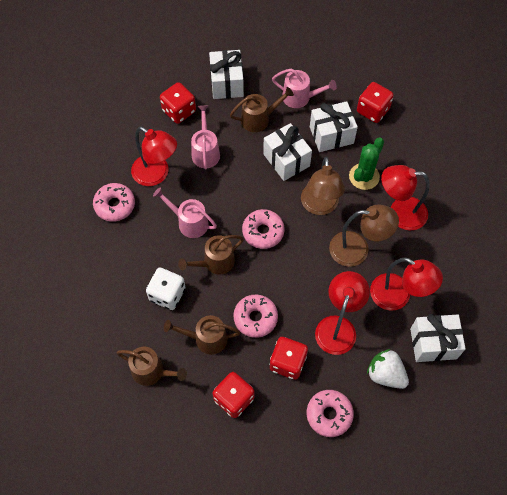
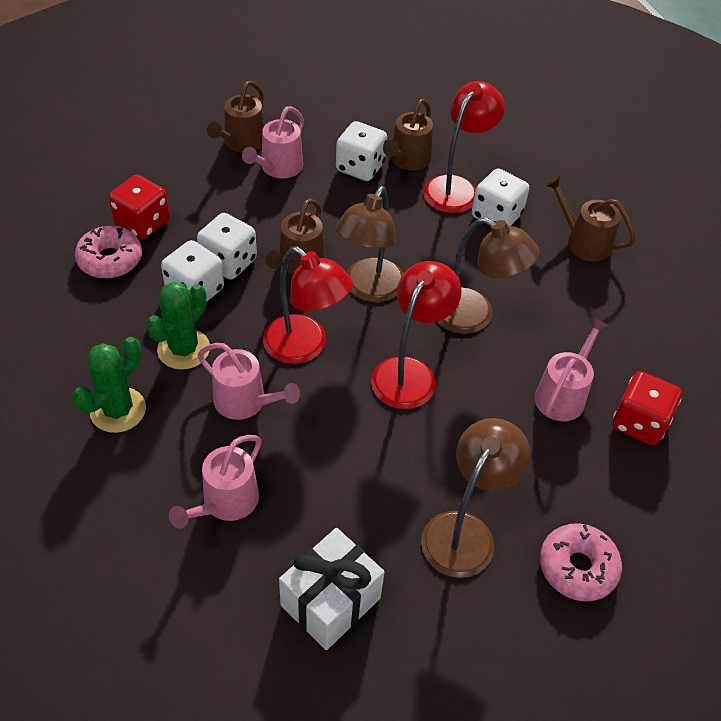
brown lamp: 2 -> 3
green cactus: 1 -> 2
pink donut: 4 -> 2
pink watering can: 3 -> 4
red dice: 4 -> 2
red lamp: 4 -> 3
white dice: 1 -> 4
white gift: 4 -> 1
white strawberry: 1 -> 0

